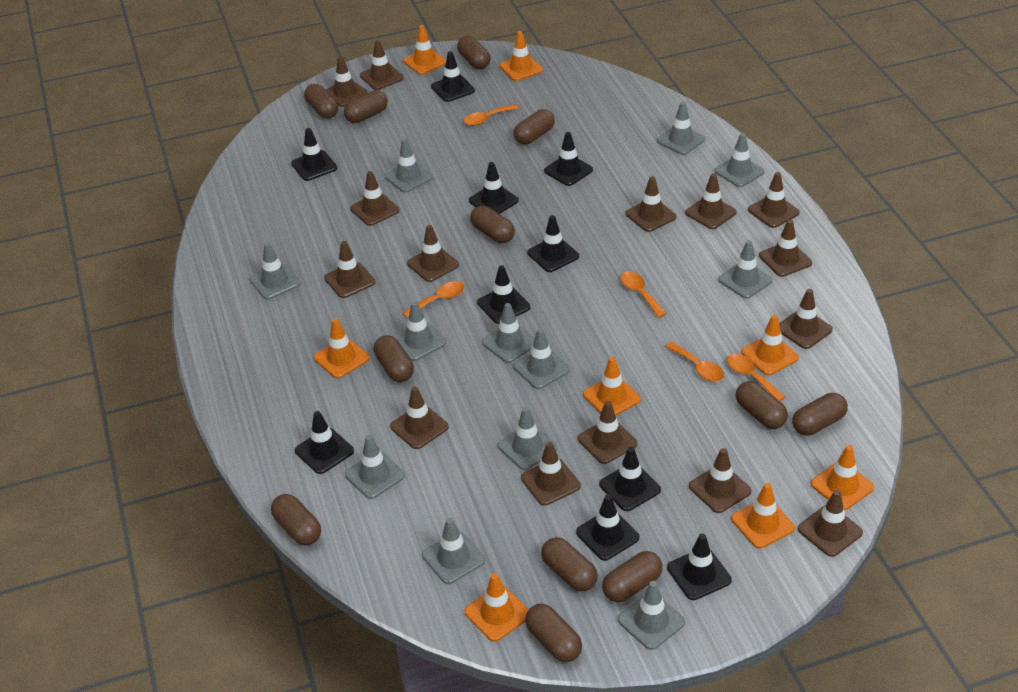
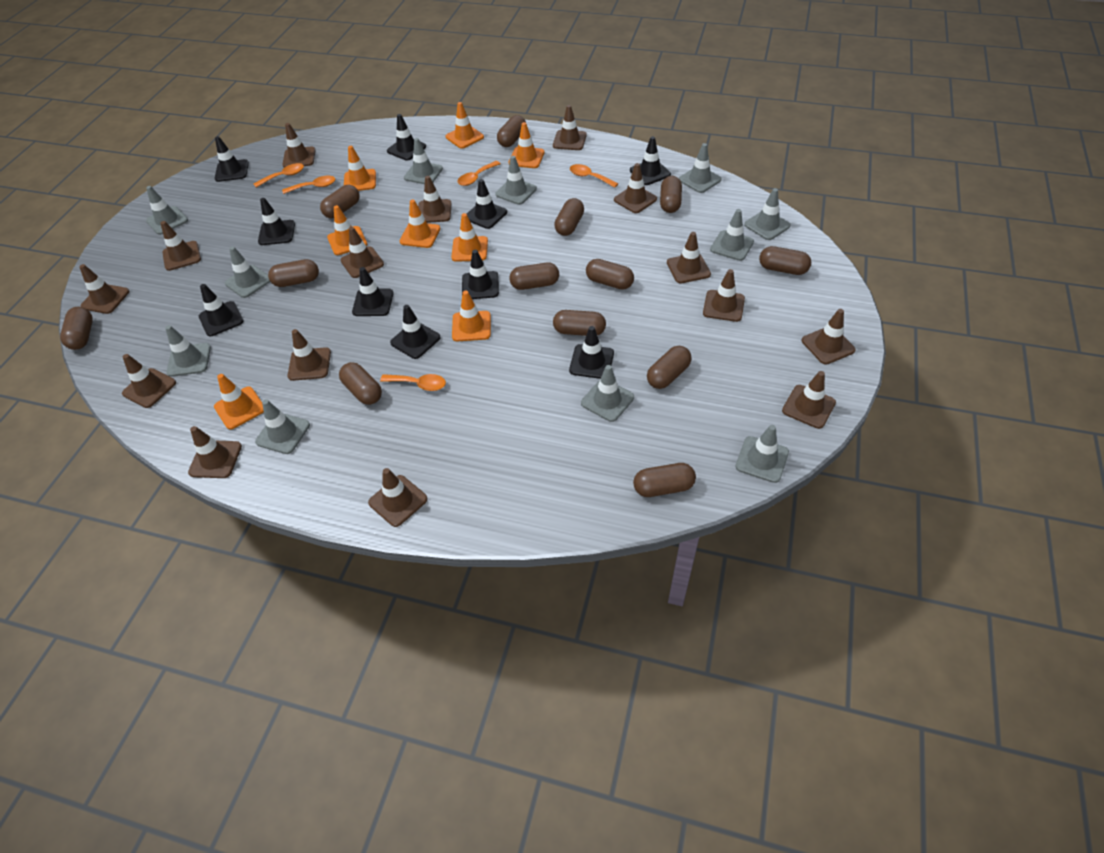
brown capsule: 12 -> 13
grey traffic cone: 12 -> 11

